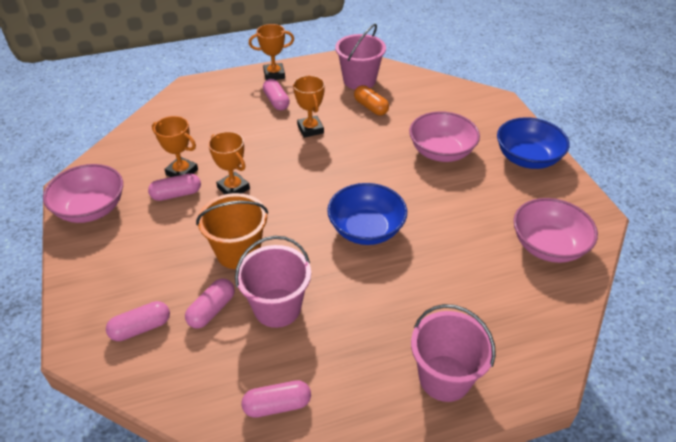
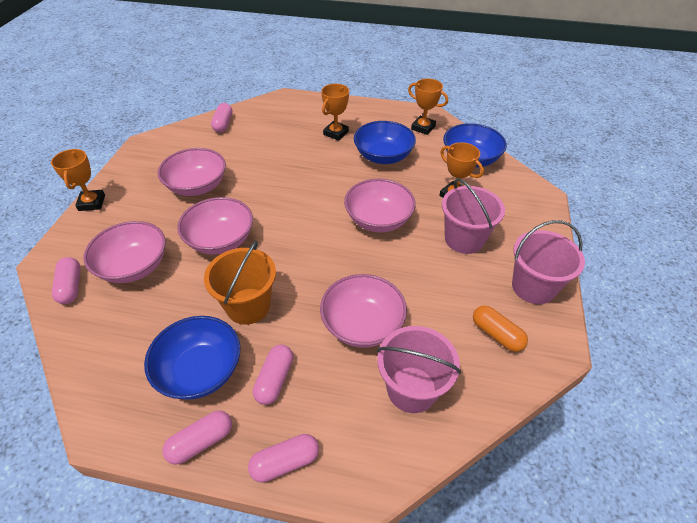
blue bowl: 2 -> 3
pink bowl: 3 -> 5

